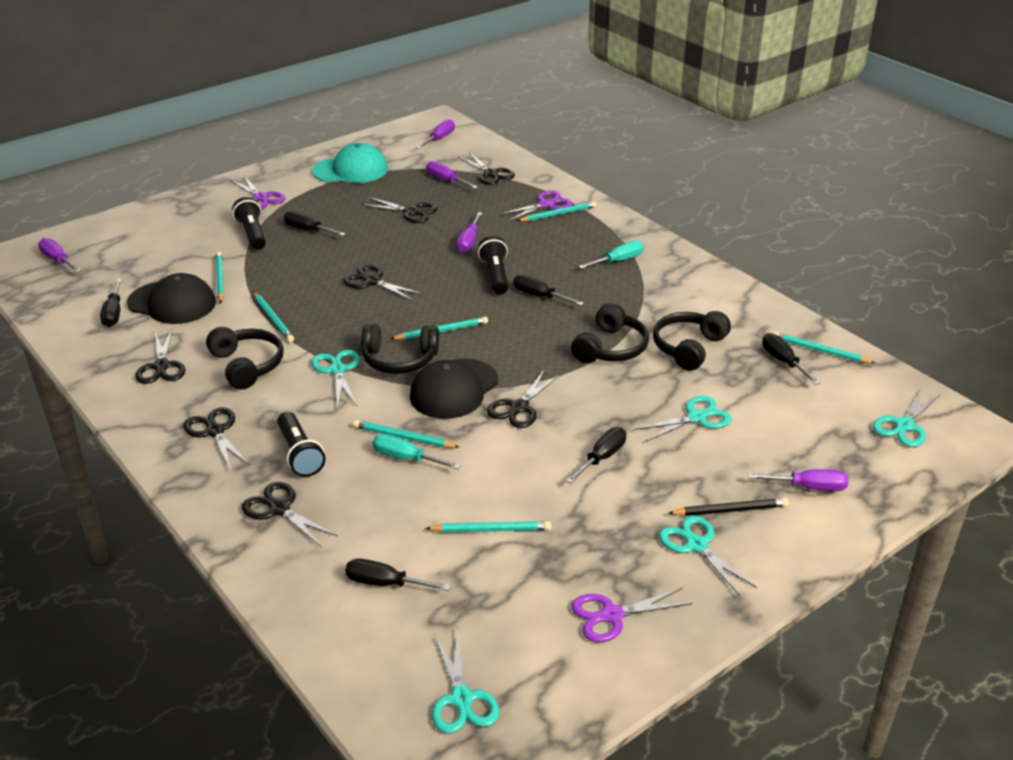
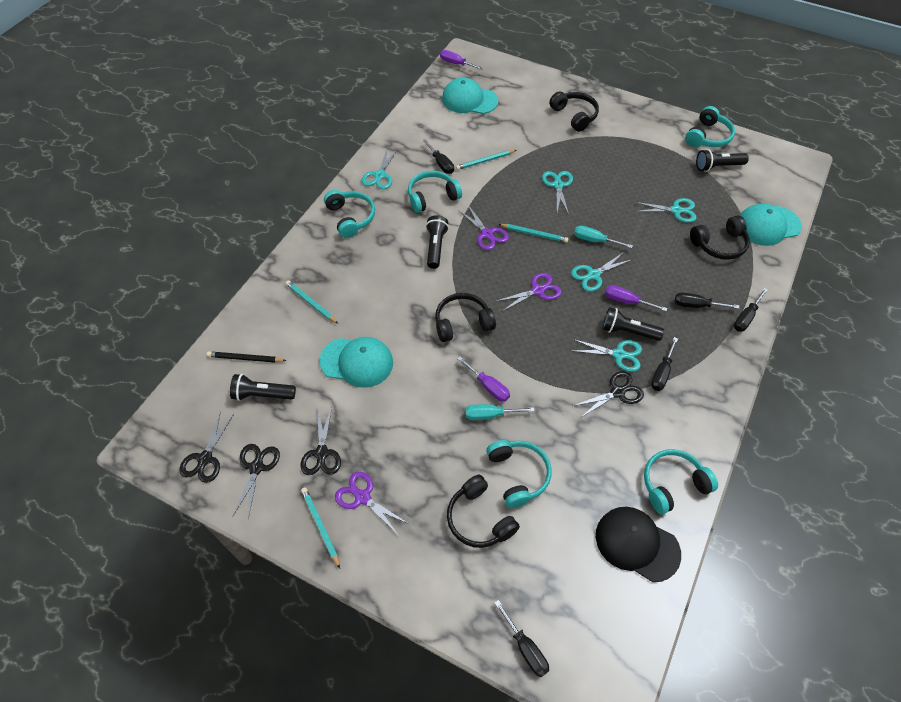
black cap: 2 -> 1
black flashlight: 3 -> 4
black scissors: 7 -> 4
black screwdriver: 6 -> 5
purple screwdriver: 5 -> 3
turquoise cap: 1 -> 3
turquoise headphones: 0 -> 5
turquoise pencil: 7 -> 4

